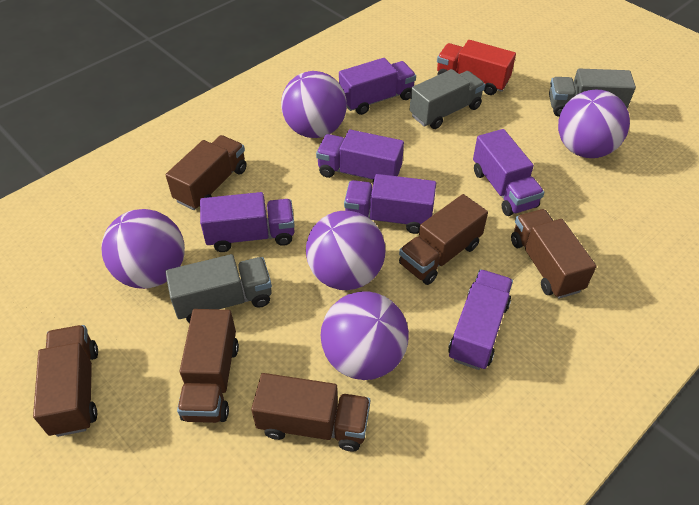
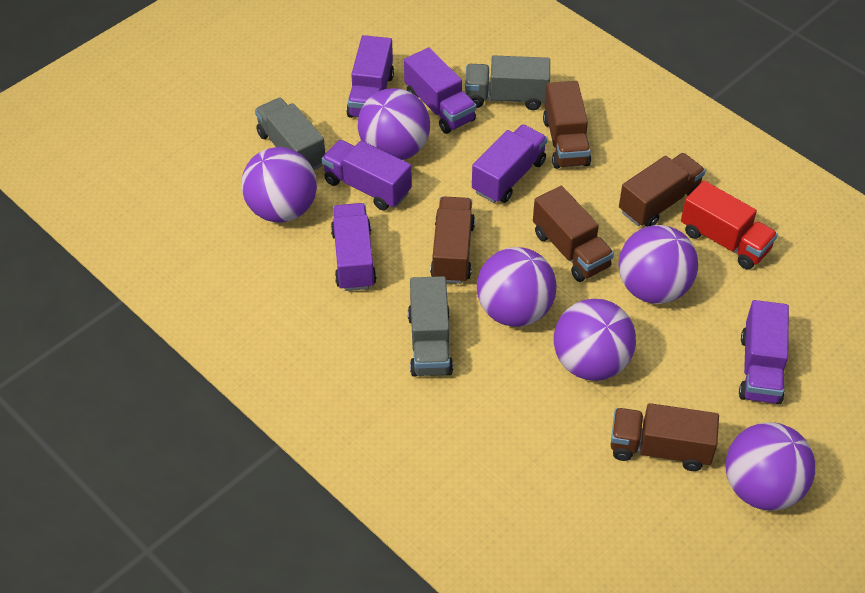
brown truck: 6 -> 5
purple ball: 5 -> 6

